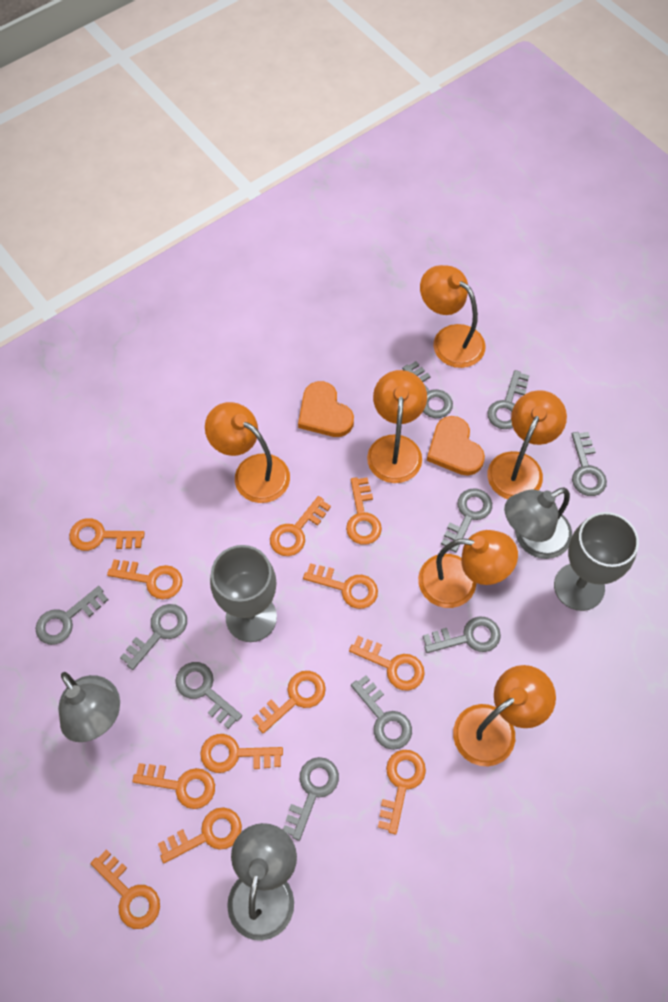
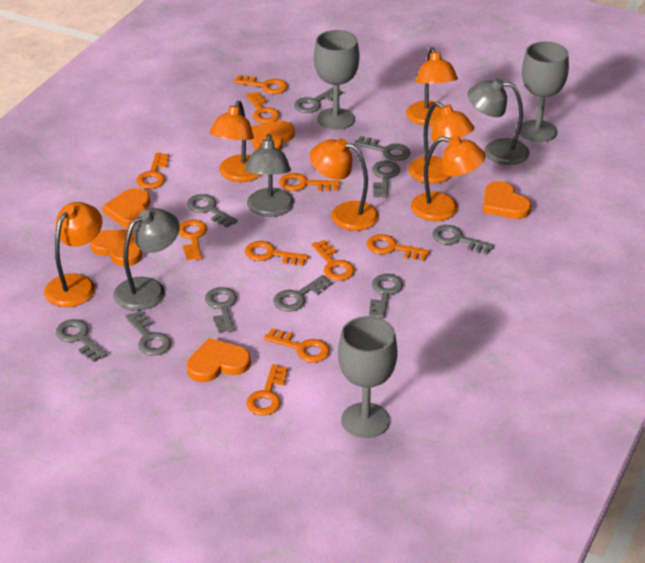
grey goblet: 2 -> 3
orange heart: 2 -> 5
orange key: 12 -> 10

